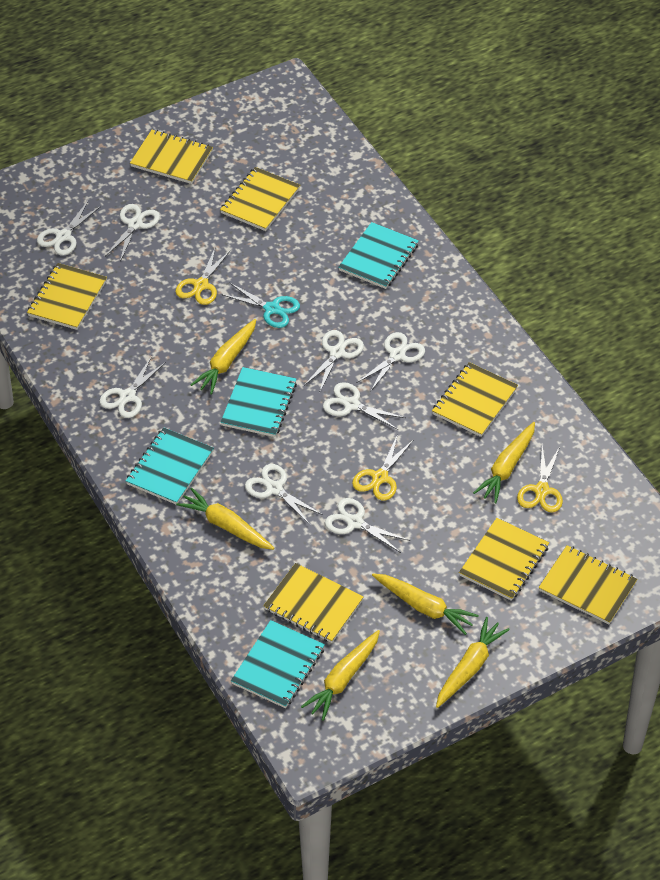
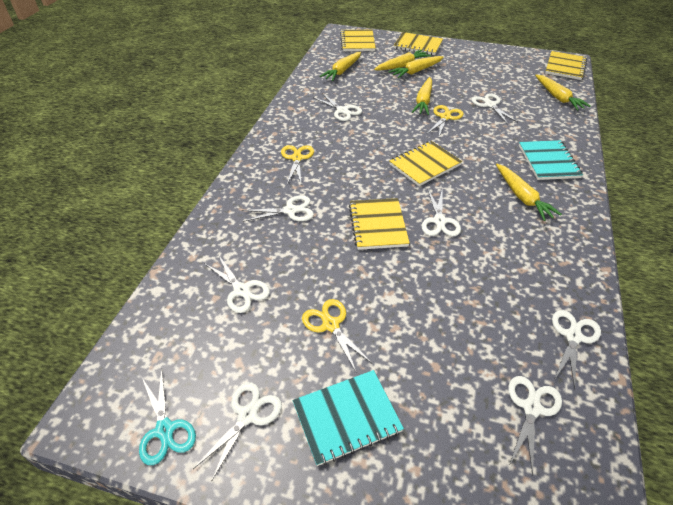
turquoise notebook: 4 -> 2
yellow notebook: 7 -> 5

